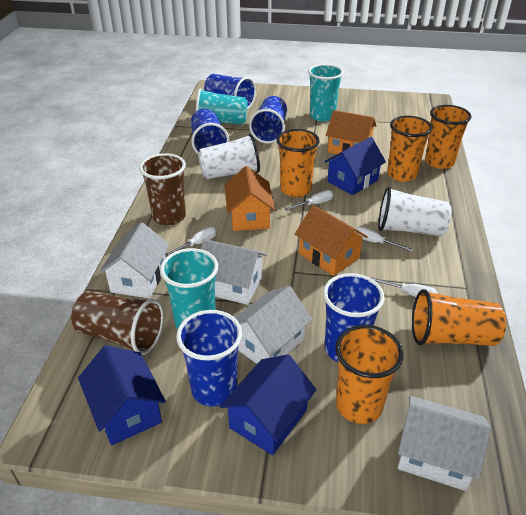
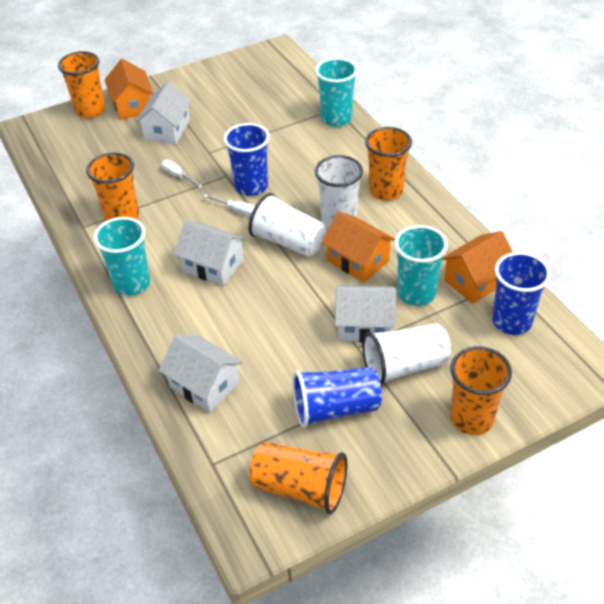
blue cup: 5 -> 3
blue house: 3 -> 0
brown cup: 2 -> 0
white cup: 2 -> 3
white screwdriver: 4 -> 2

